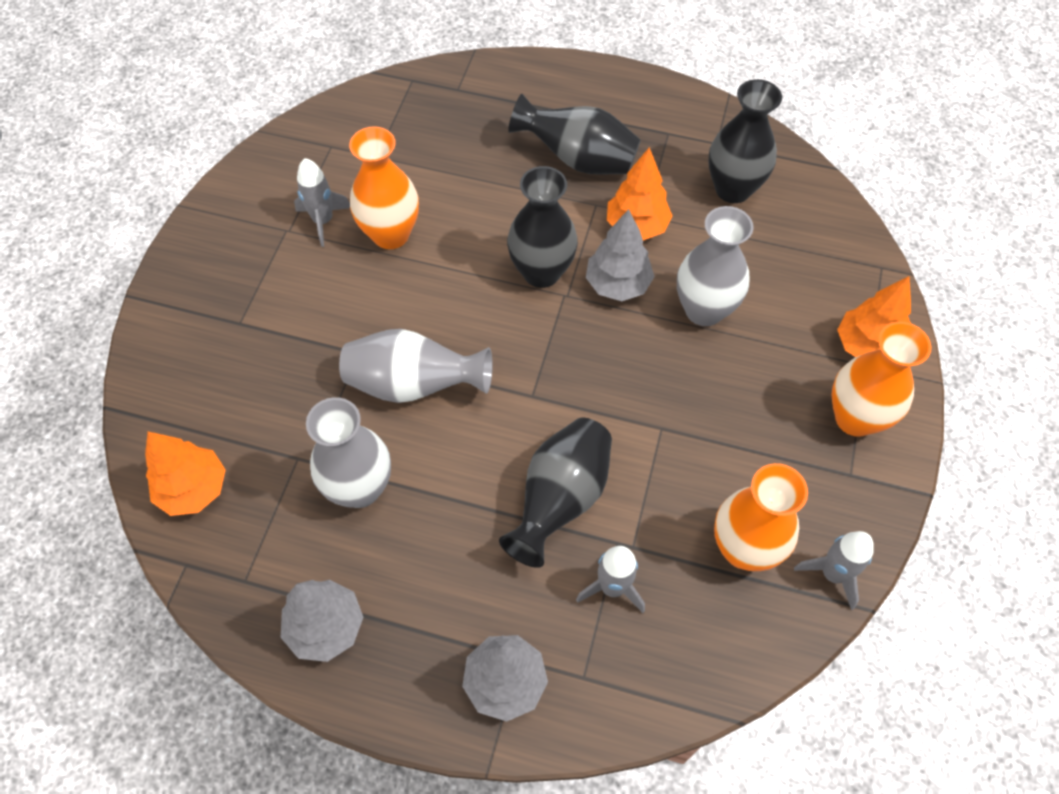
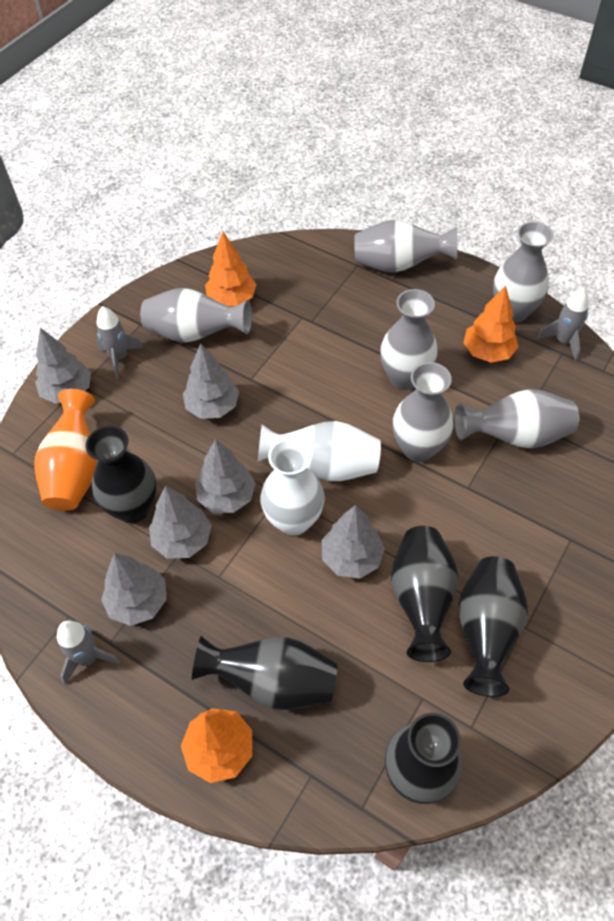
black vase: 4 -> 5
grey tree: 3 -> 6
grey vase: 3 -> 6
orange vase: 3 -> 1
white vase: 0 -> 2

